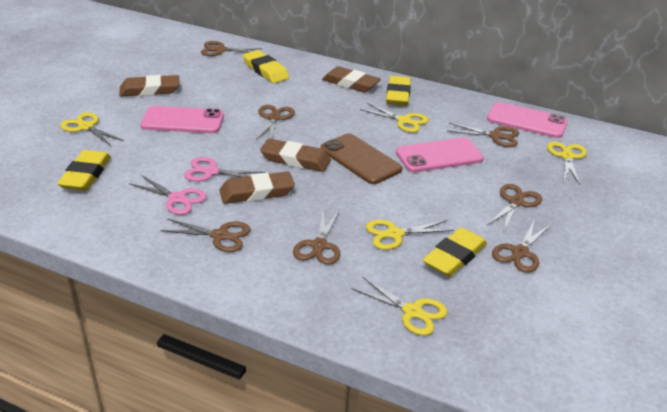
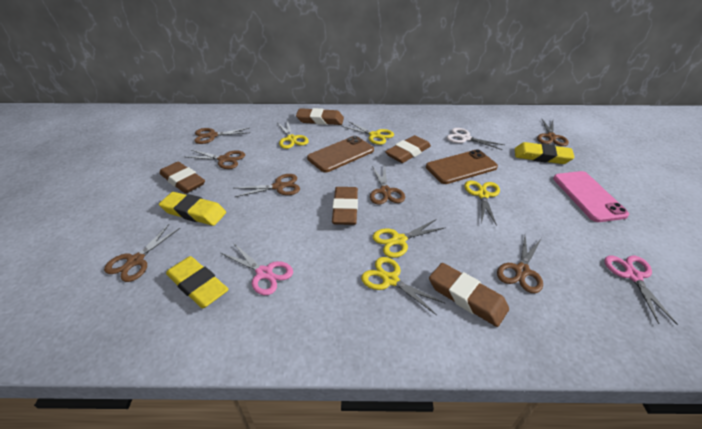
brown eraser: 4 -> 5
brown phone: 1 -> 2
pink phone: 3 -> 1
white scissors: 0 -> 1
yellow eraser: 4 -> 3

